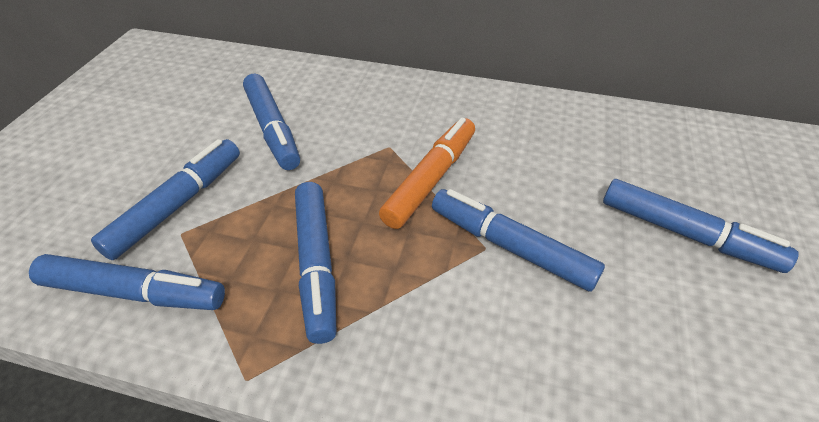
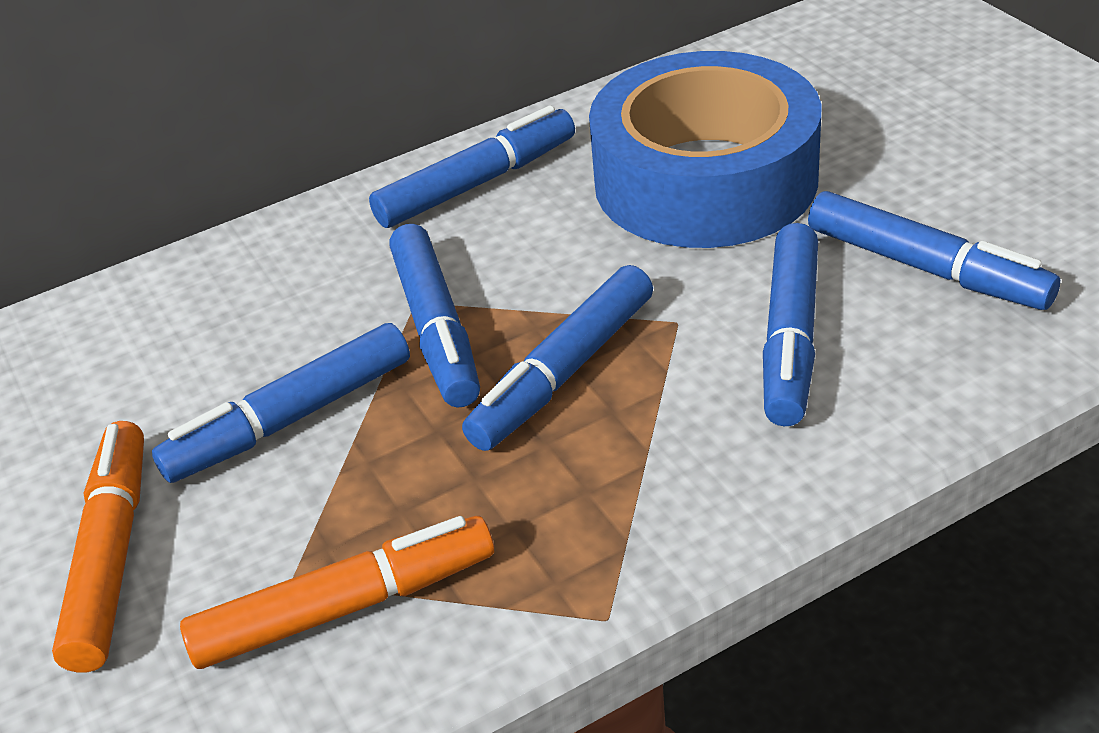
blue tape: 0 -> 1
orange marker: 1 -> 2

